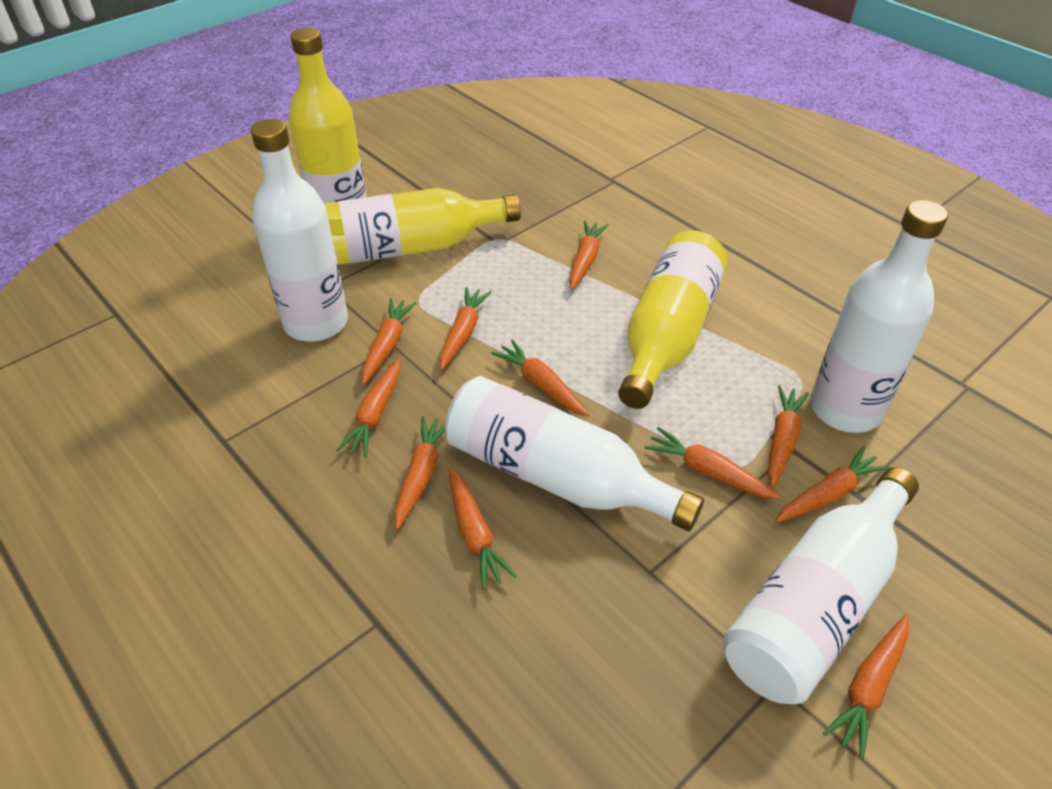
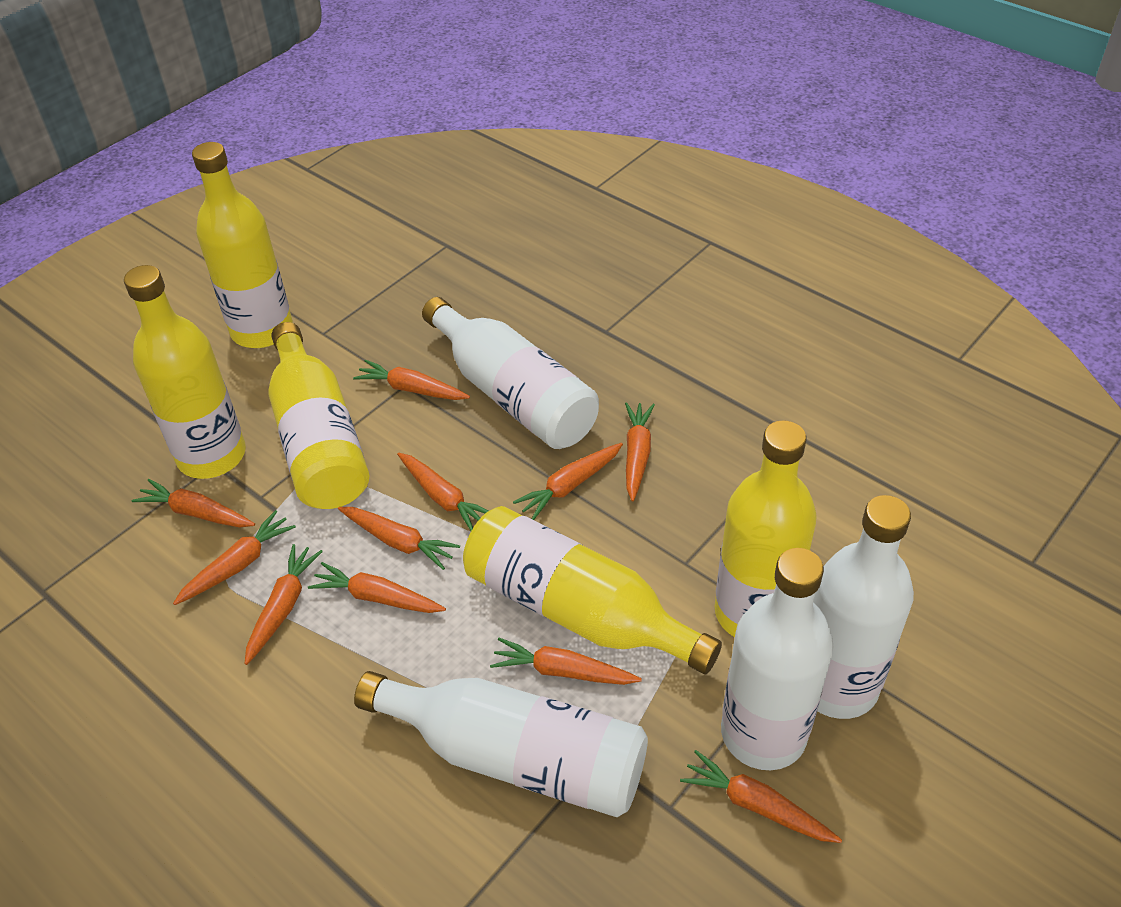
yellow bottle: 3 -> 5

